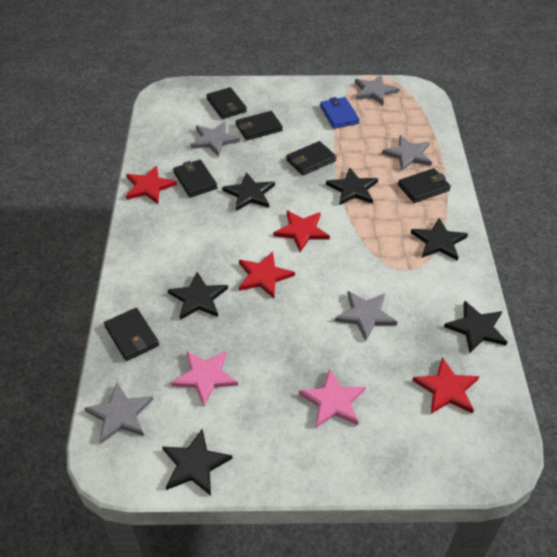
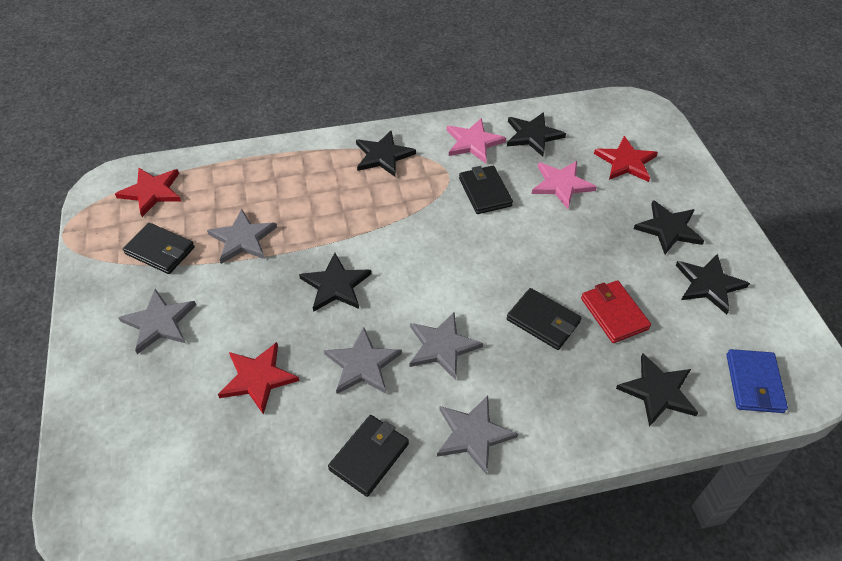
black wallet: 6 -> 4
red star: 4 -> 3
red wallet: 0 -> 1

